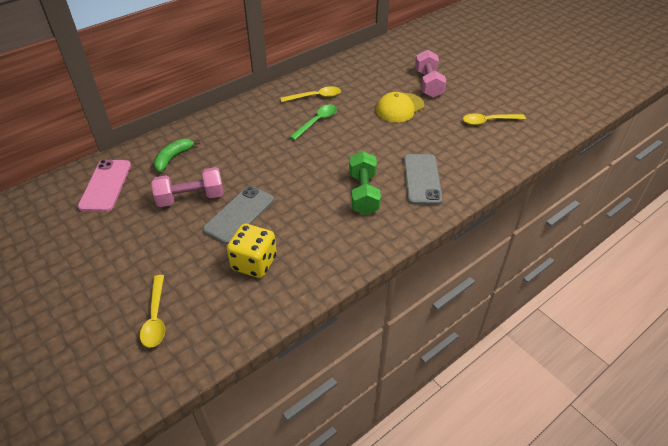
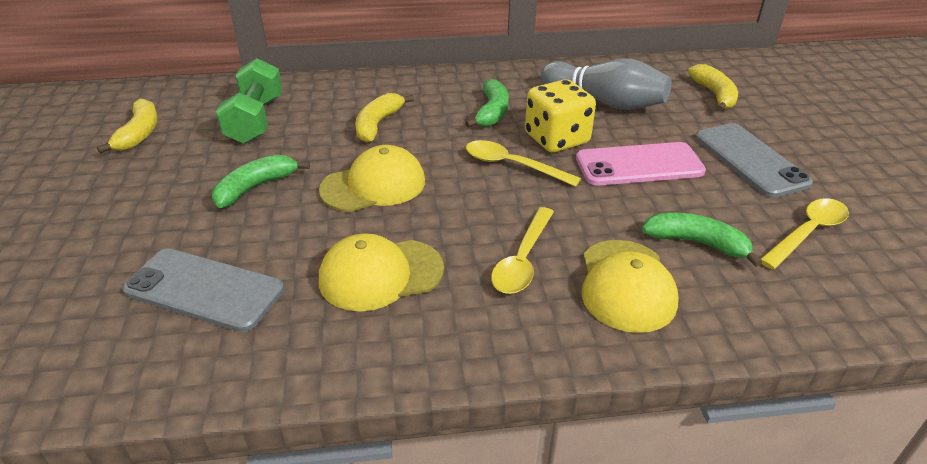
green banana: 1 -> 3
green spoon: 1 -> 0
grey bowling pin: 0 -> 1
pink dumbbell: 2 -> 0
yellow banana: 0 -> 3
yellow cap: 1 -> 3

